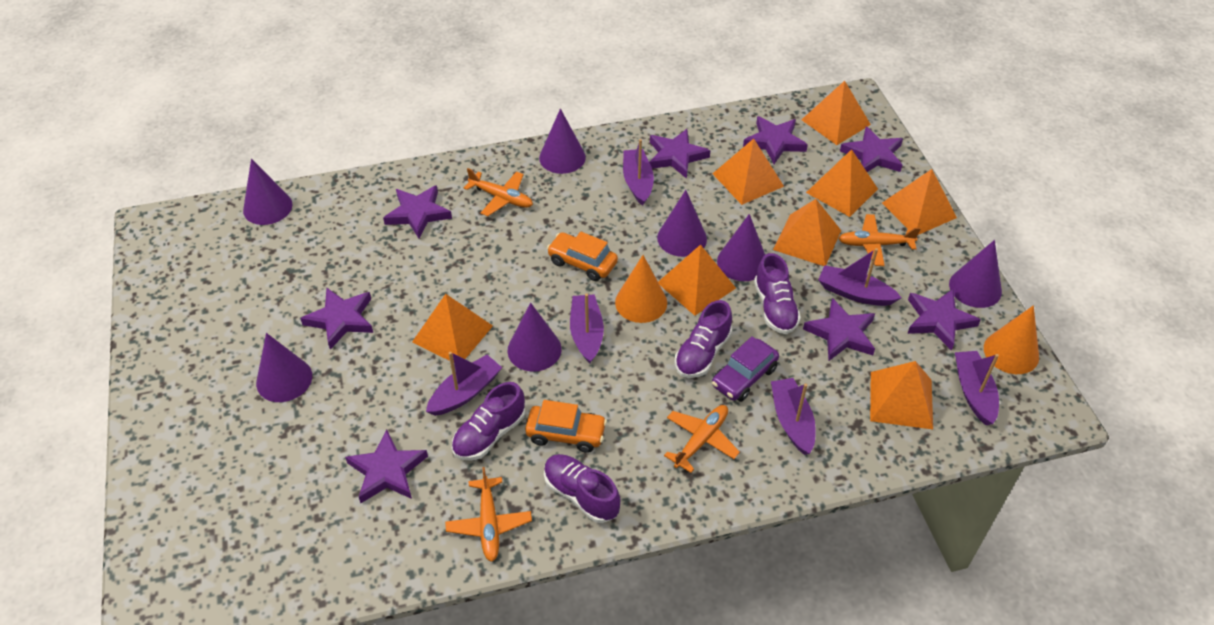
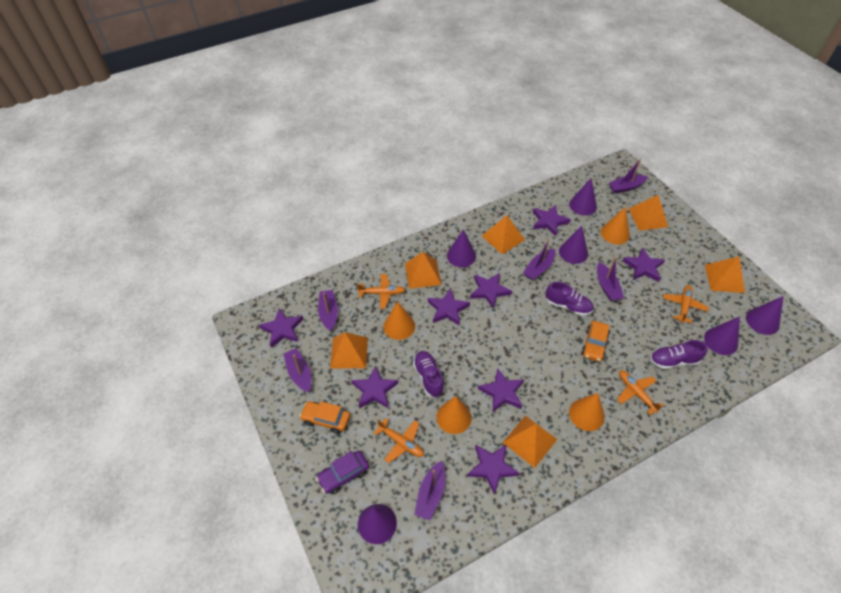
orange cone: 2 -> 4
orange pyramid: 8 -> 6
purple cone: 7 -> 6
purple shoe: 4 -> 3

